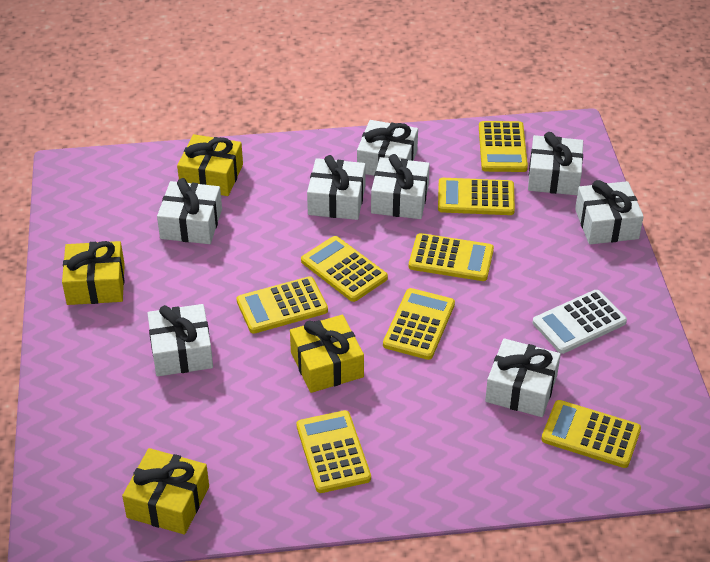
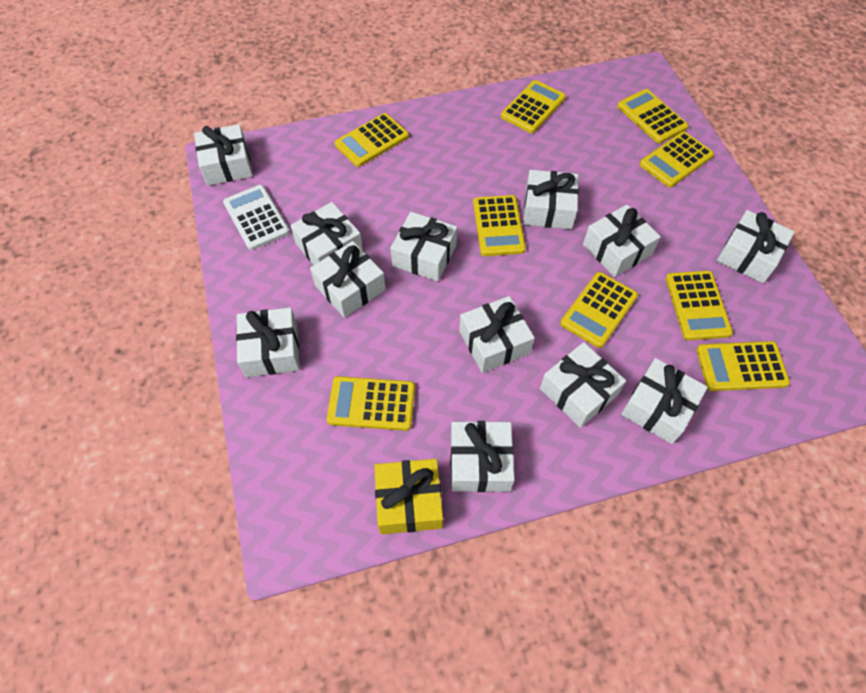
white gift: 8 -> 12
yellow calculator: 8 -> 9
yellow gift: 4 -> 1

